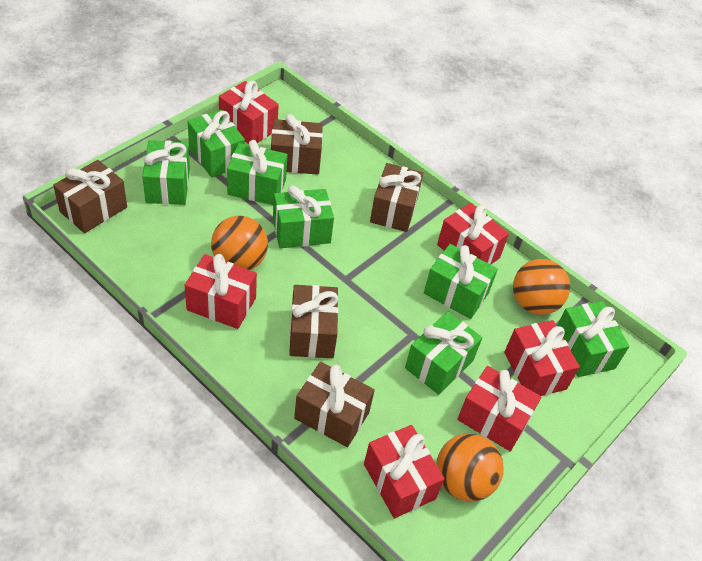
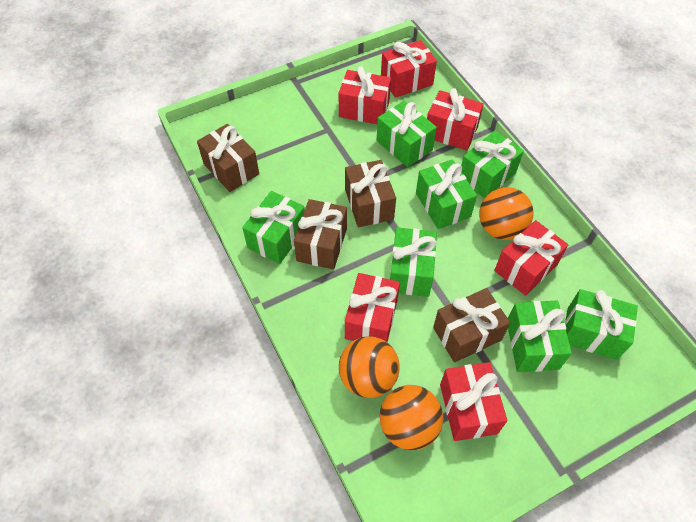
brown gift: 5 -> 4

